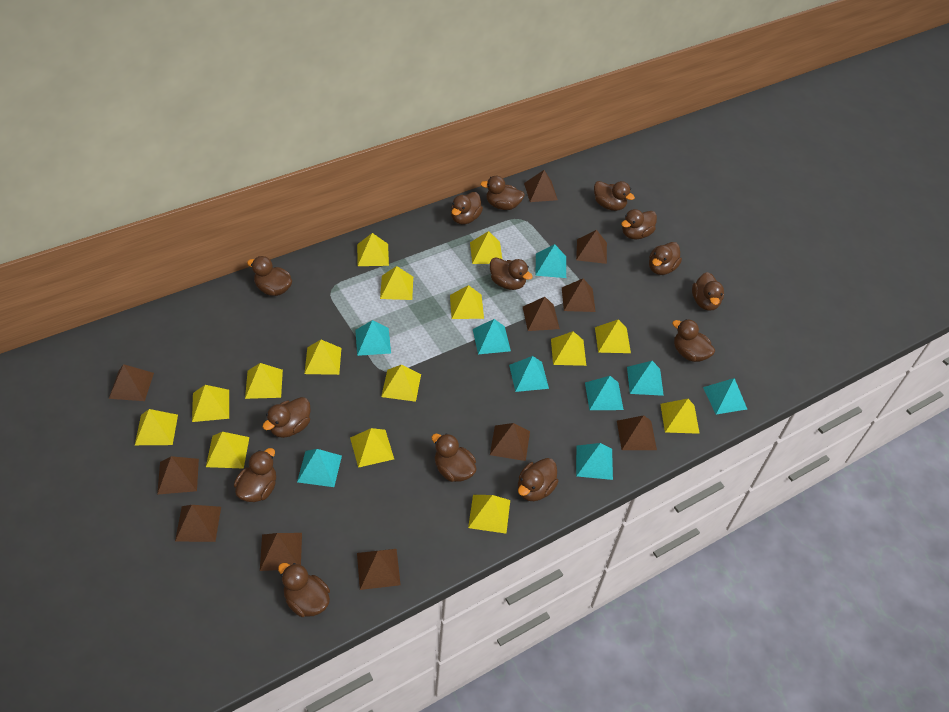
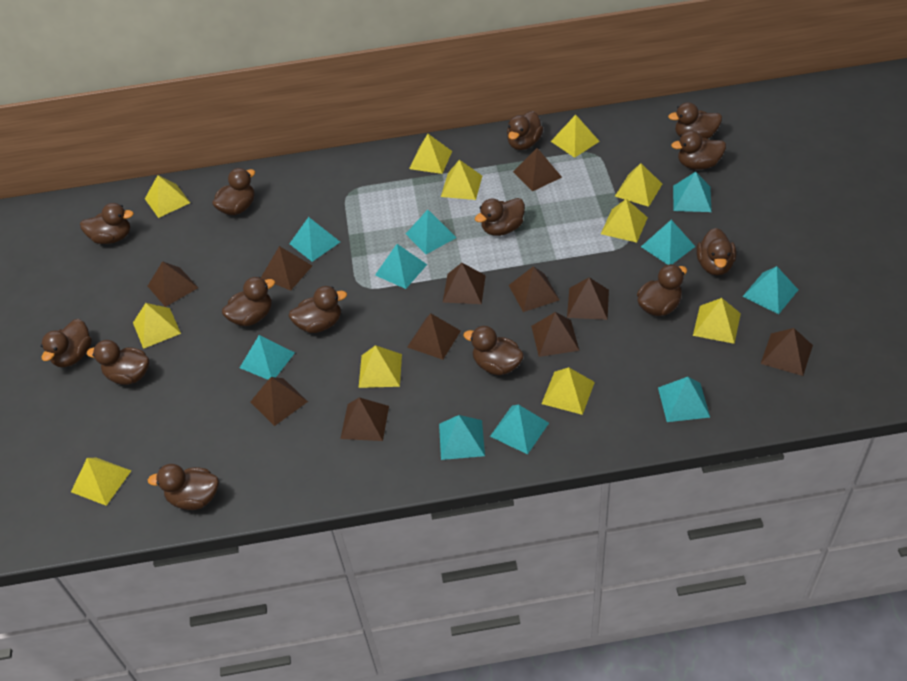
turquoise pyramid: 9 -> 10
yellow pyramid: 15 -> 11

